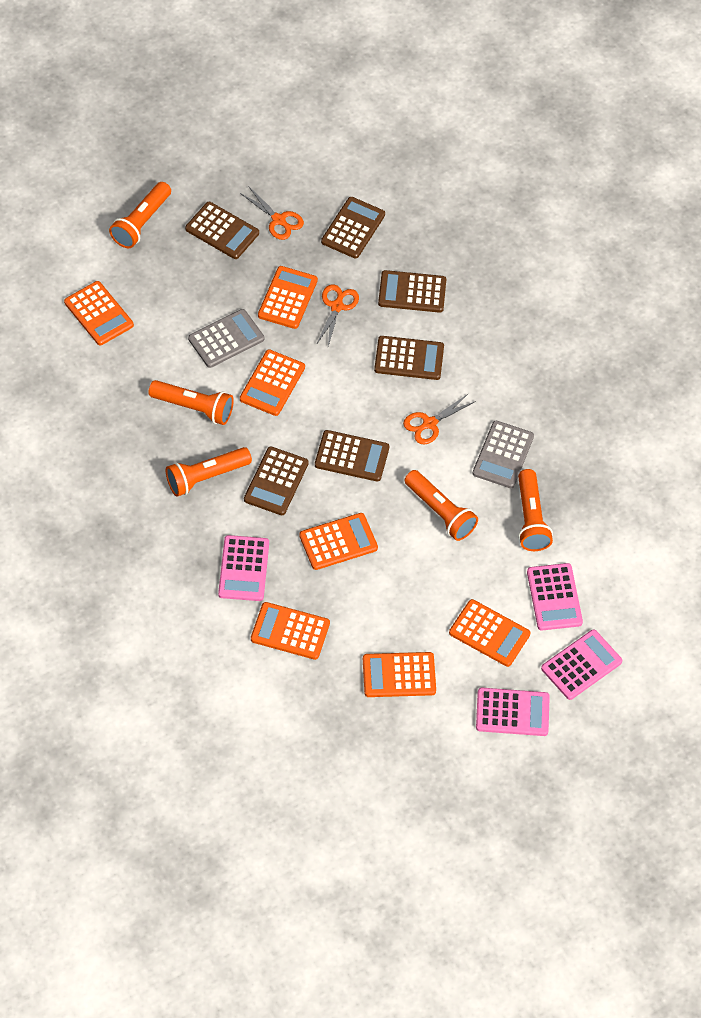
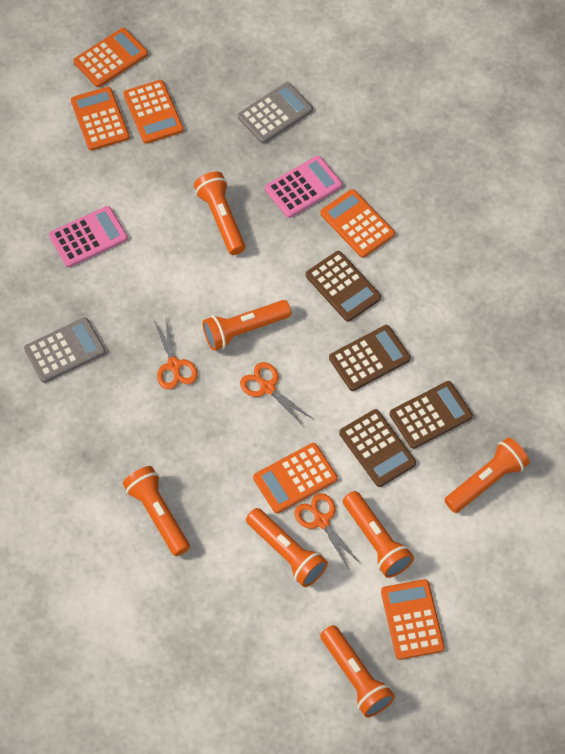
brown calculator: 6 -> 4
orange calculator: 7 -> 6
orange flashlight: 5 -> 7
pink calculator: 4 -> 2

